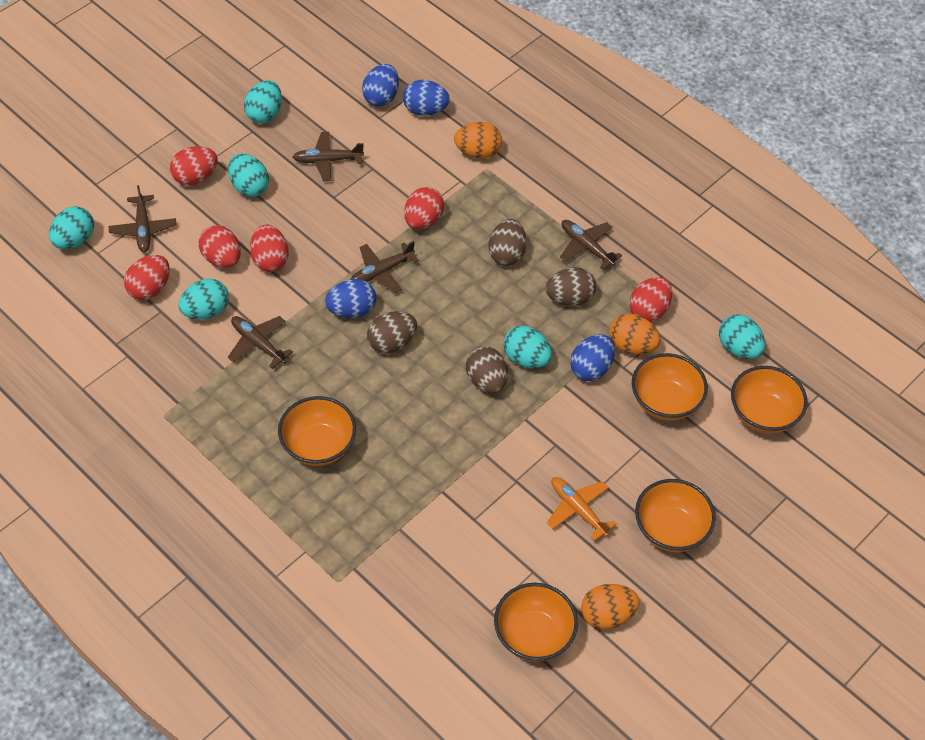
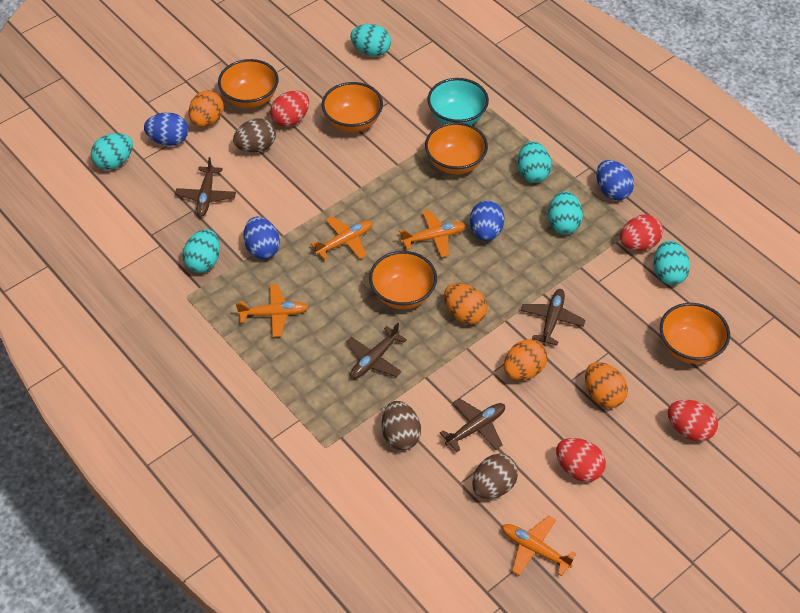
brown egg: 4 -> 3
brown plane: 5 -> 4
orange egg: 3 -> 4
orange plane: 1 -> 4
red egg: 6 -> 4
turquoise bowl: 0 -> 1

